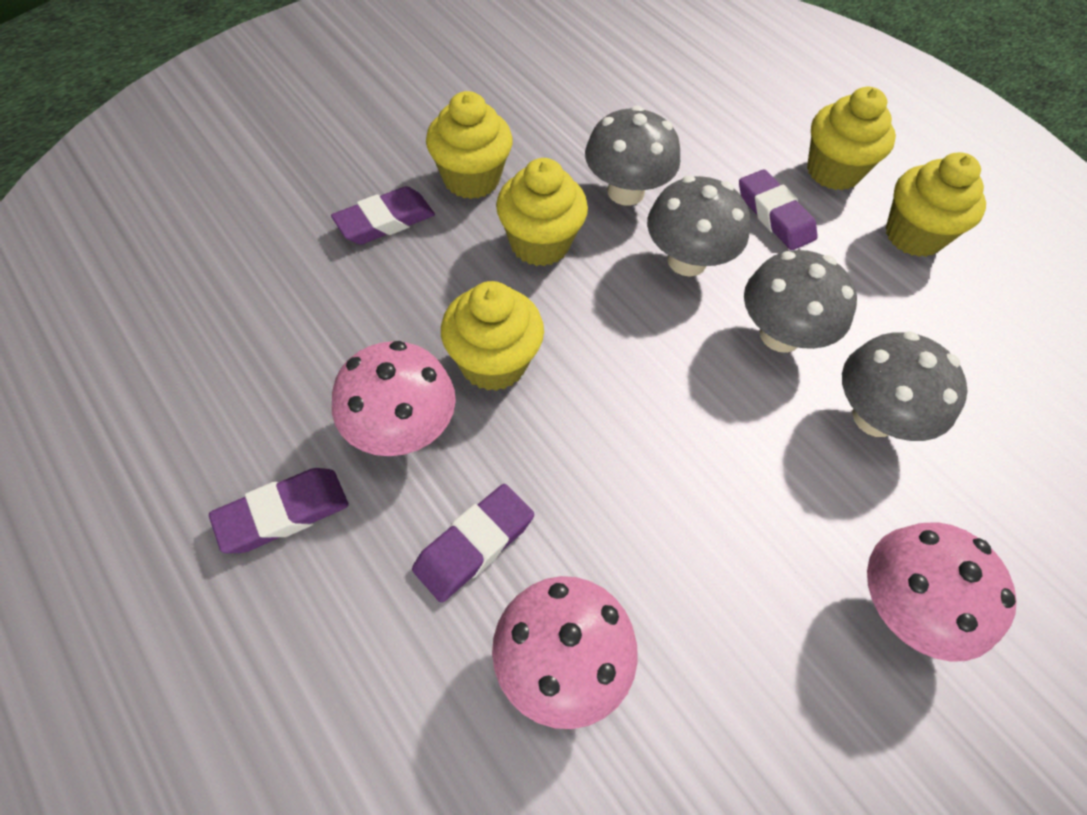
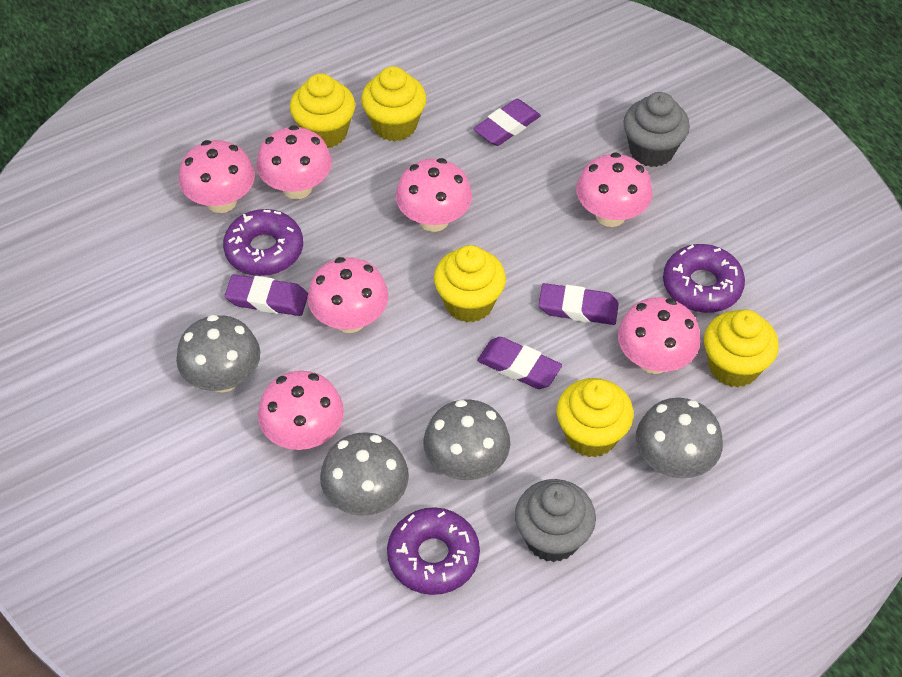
grey cupcake: 0 -> 2
pink mushroom: 3 -> 7
purple donut: 0 -> 3

